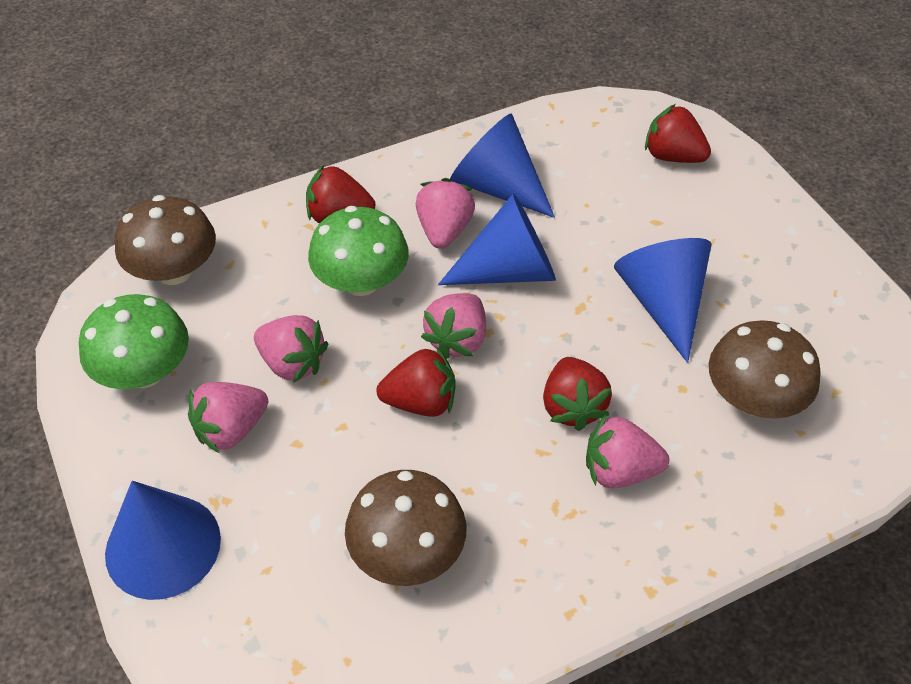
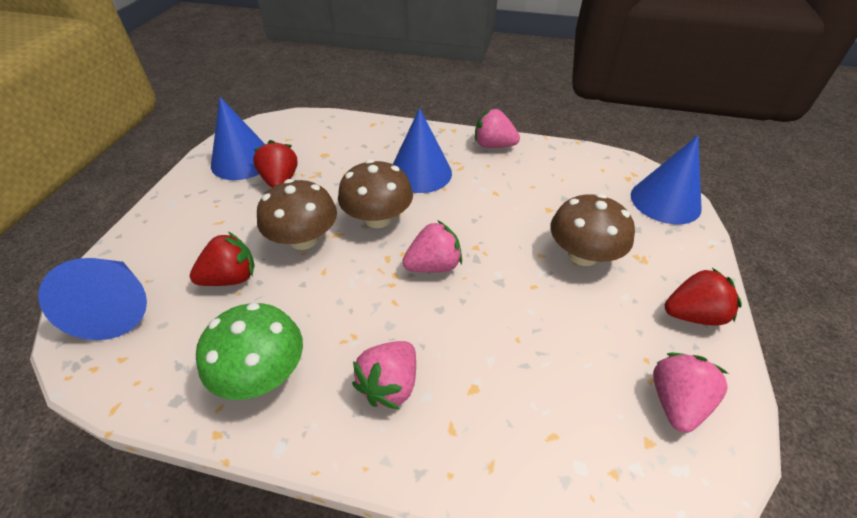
green mushroom: 2 -> 1
pink strawberry: 5 -> 4
red strawberry: 4 -> 3

